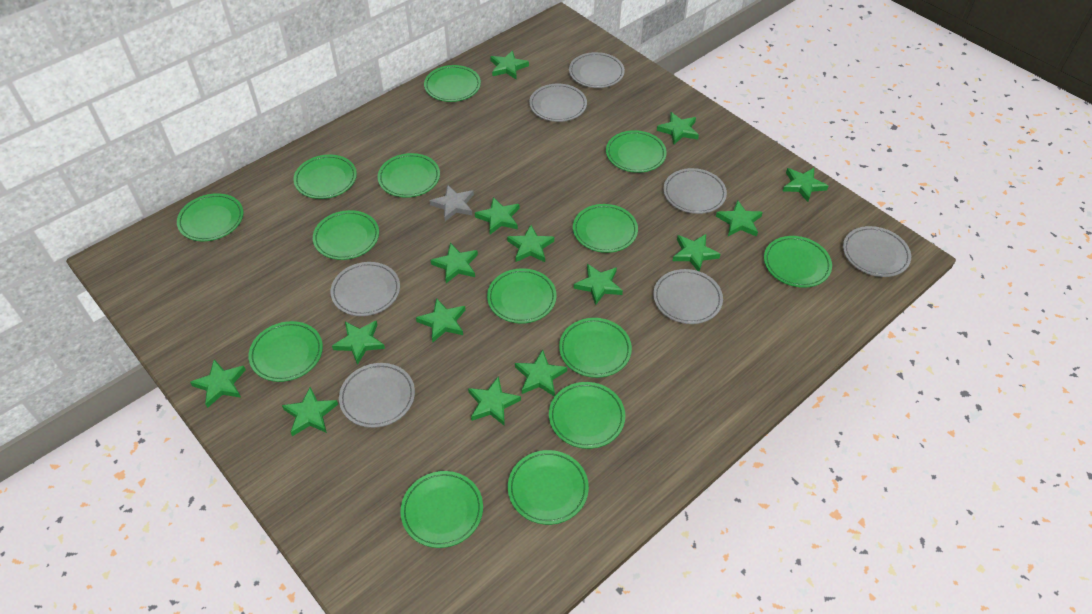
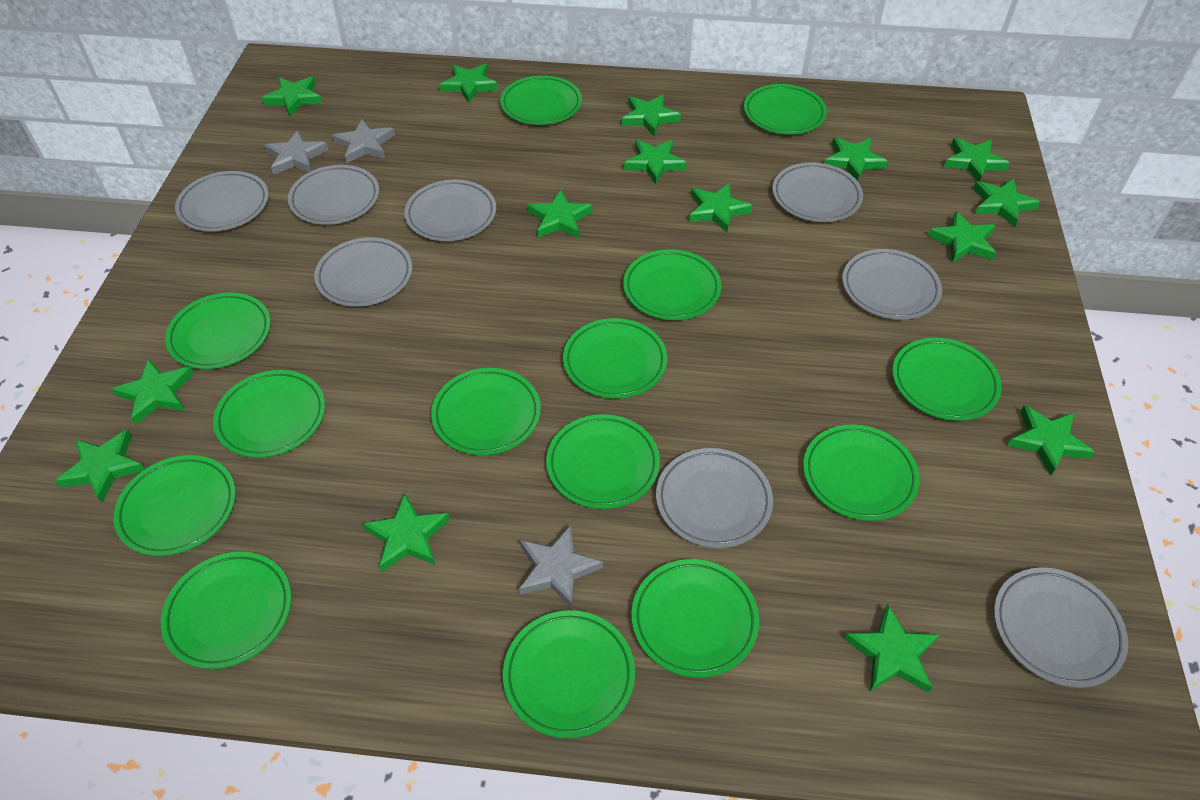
grey plate: 7 -> 8
grey star: 1 -> 3

